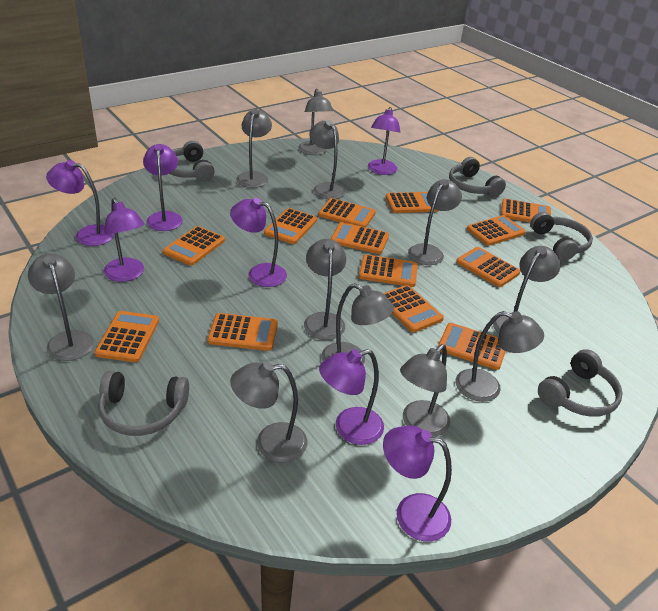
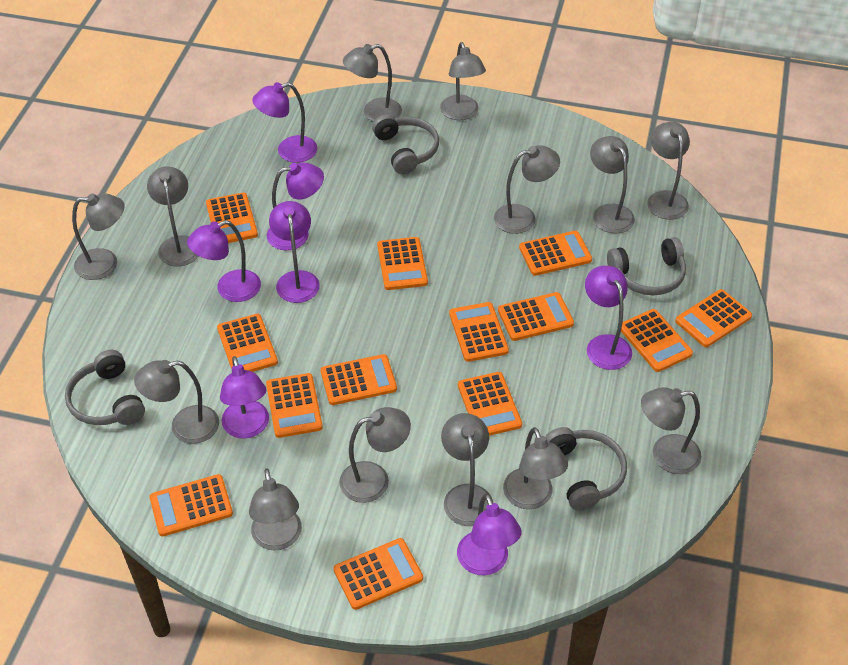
grey headphones: 5 -> 4
grey lamp: 11 -> 13

